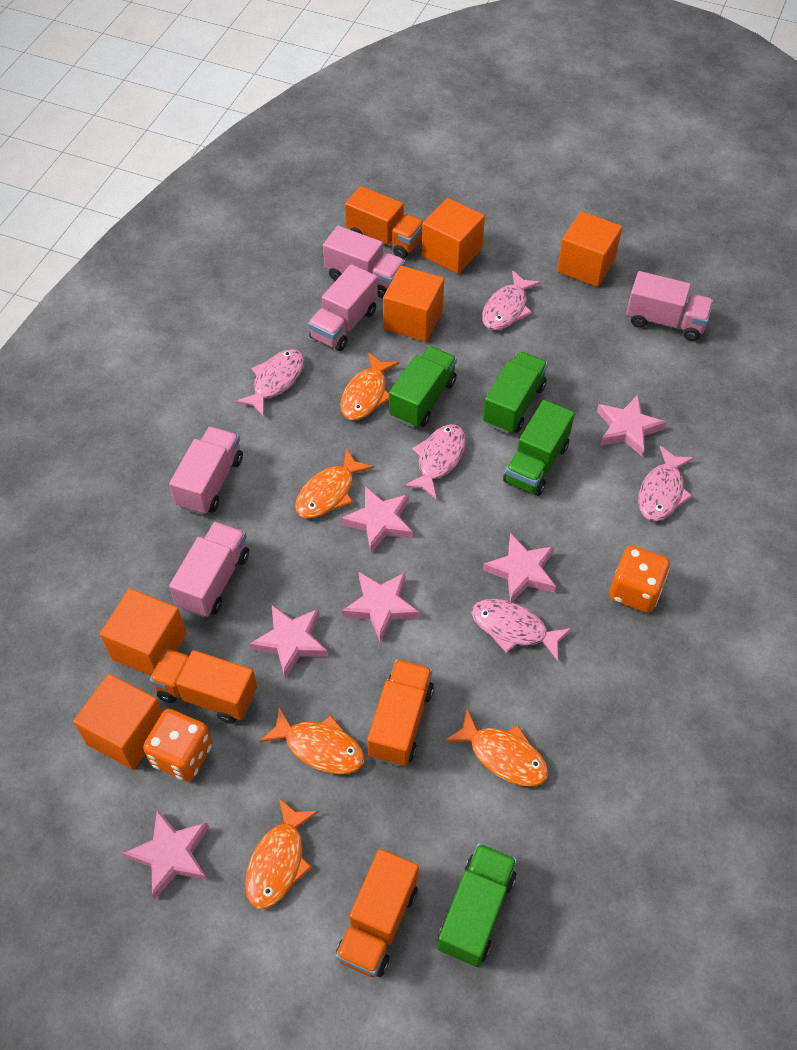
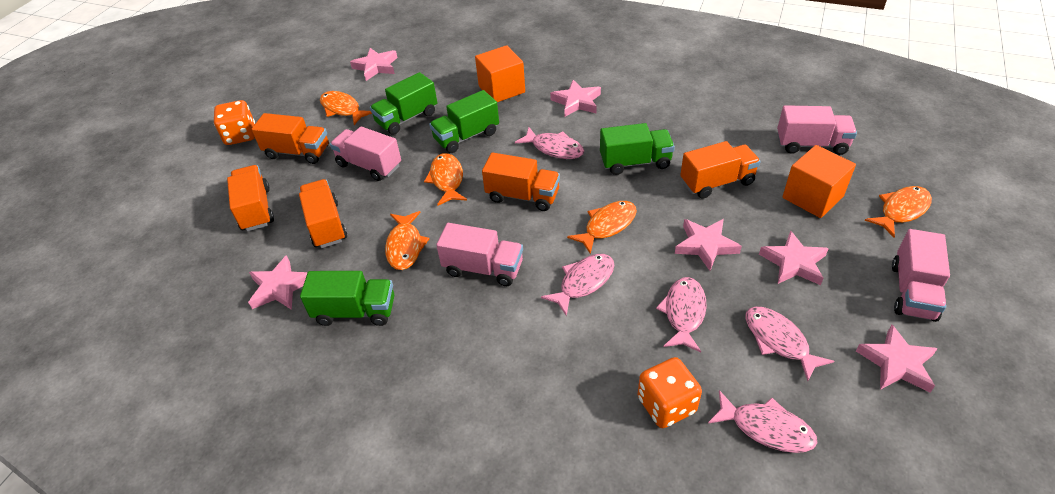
orange cube: 5 -> 2
orange truck: 4 -> 5
pink truck: 5 -> 4

